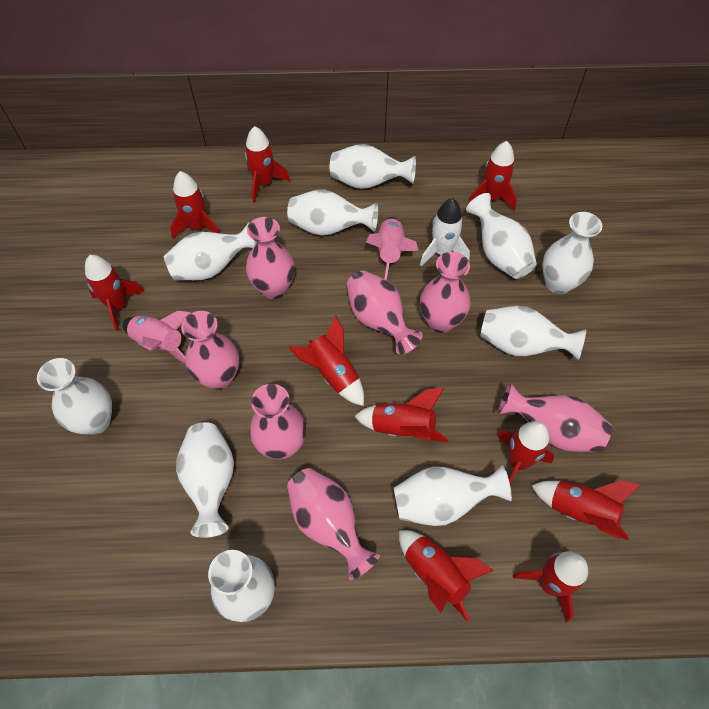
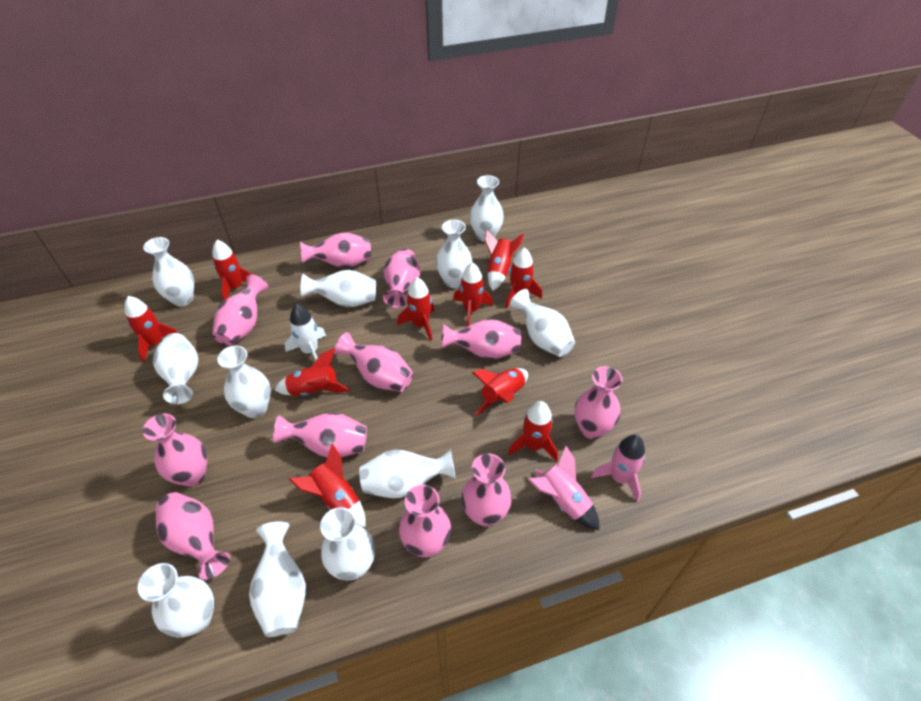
pink vase: 7 -> 11
white vase: 10 -> 11

